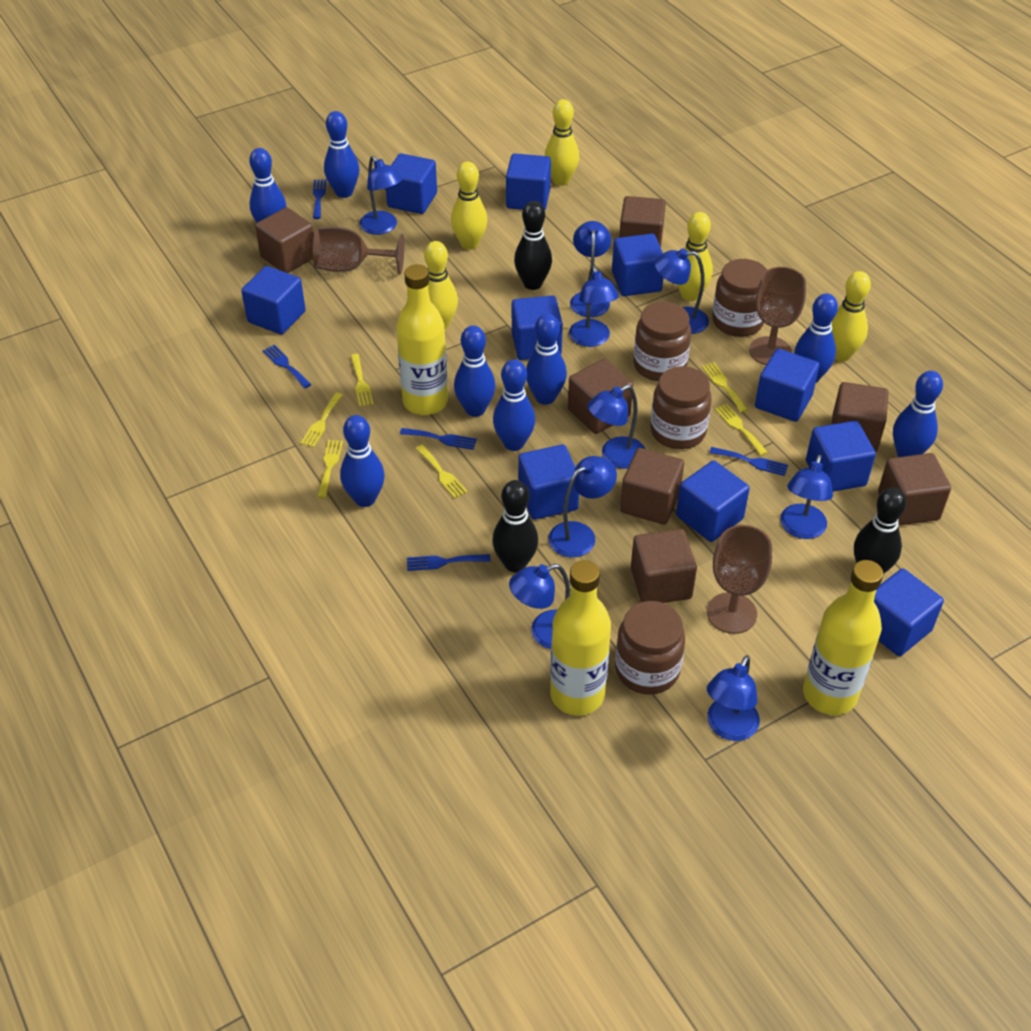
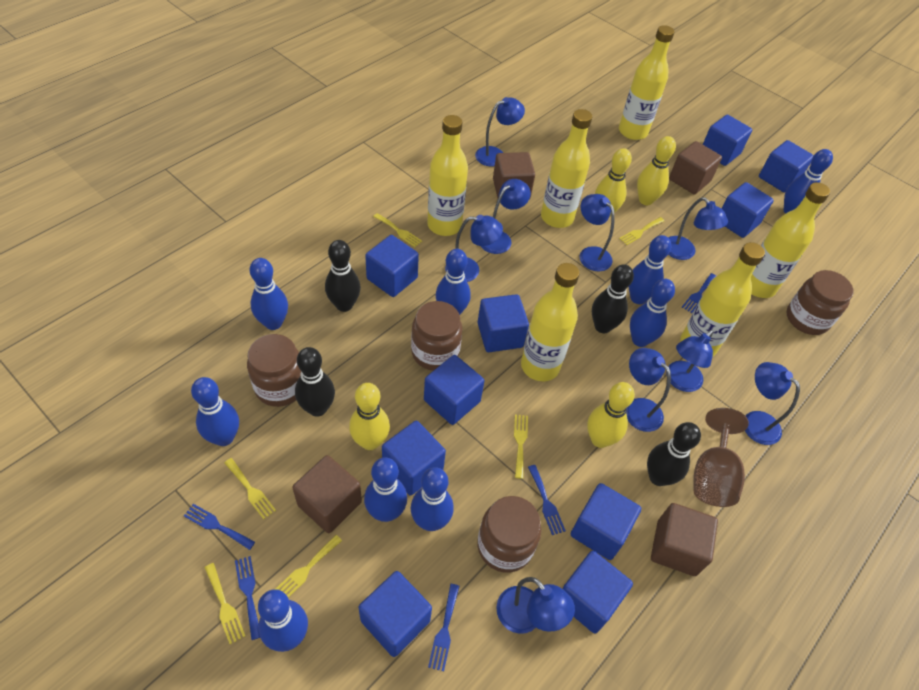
black bowling pin: 3 -> 4
blue bowling pin: 8 -> 9
brown cube: 7 -> 4
brown goblet: 3 -> 1
yellow bottle: 3 -> 6
yellow bowling pin: 5 -> 4

